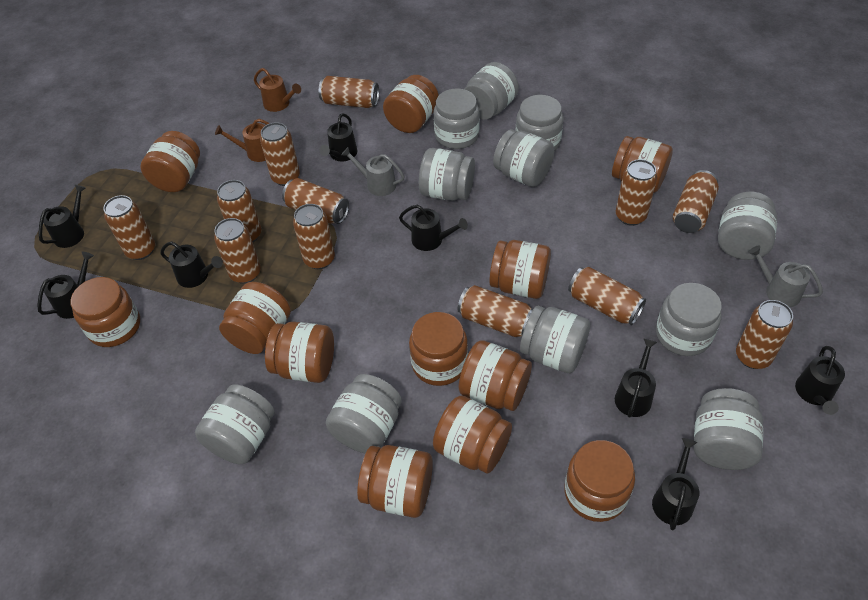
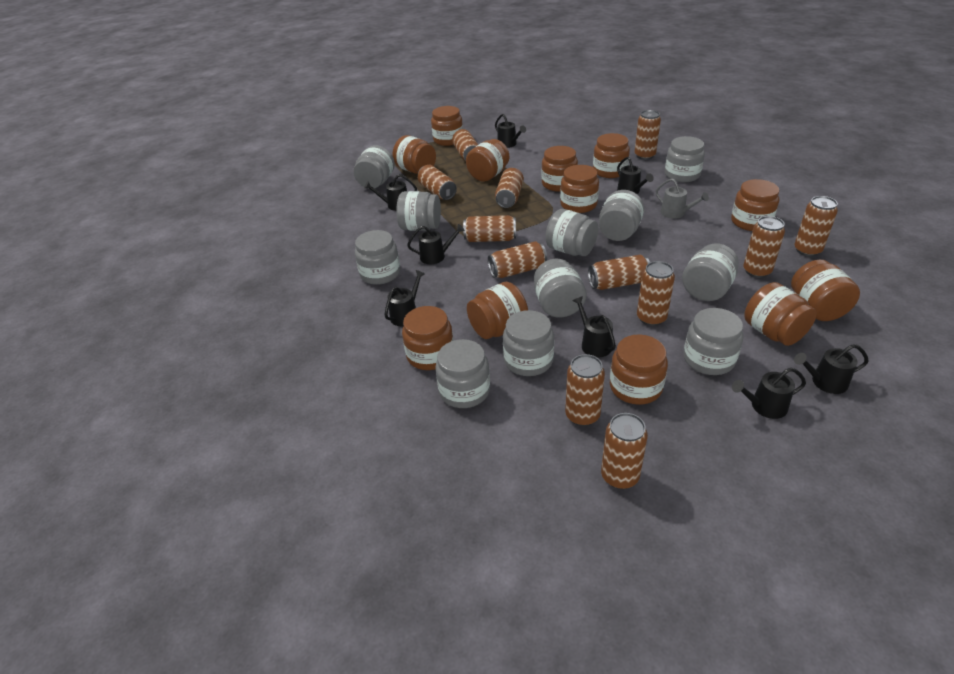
brown watering can: 2 -> 0
grey watering can: 2 -> 1

